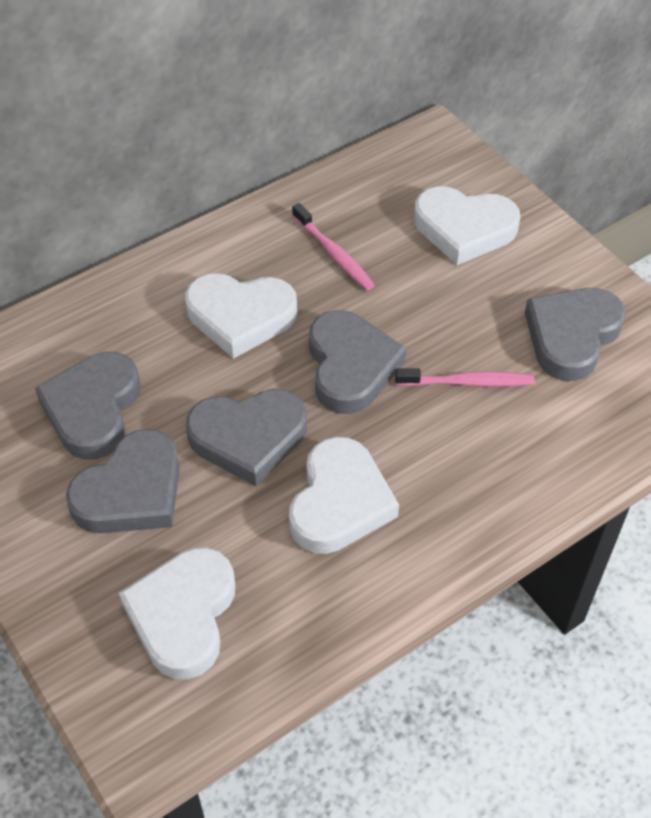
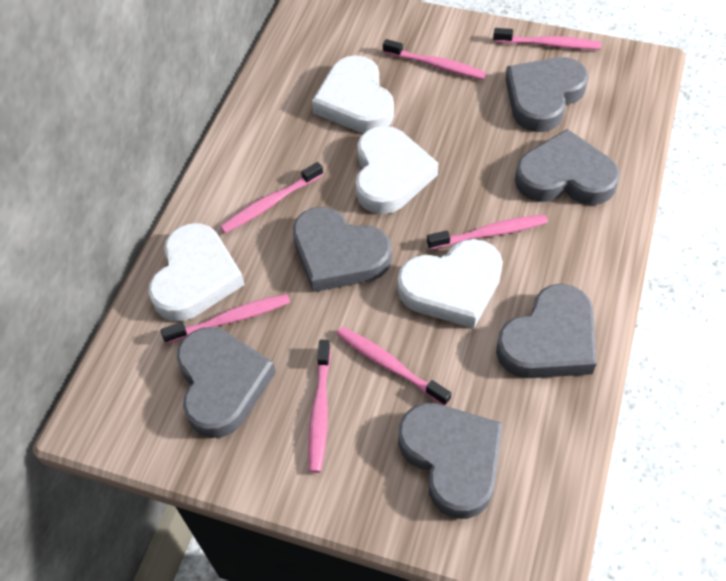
grey heart: 5 -> 6
pink toothbrush: 2 -> 7

